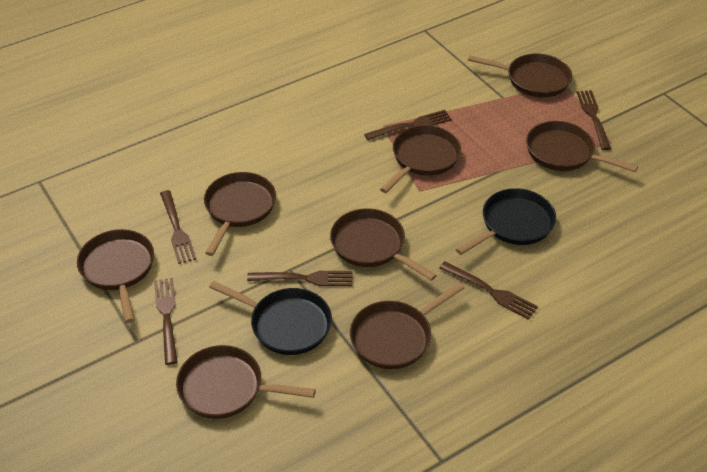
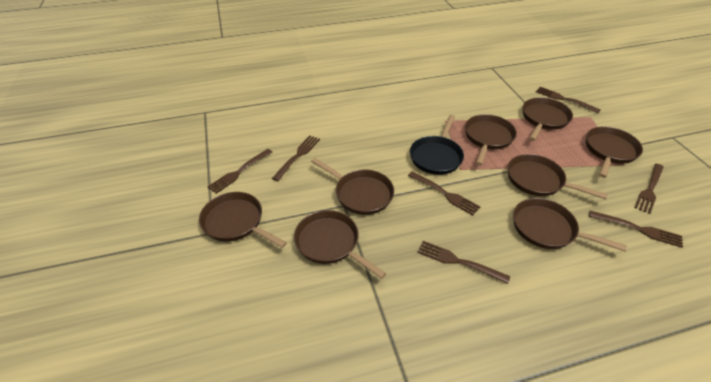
black pan: 2 -> 1
brown fork: 6 -> 7

